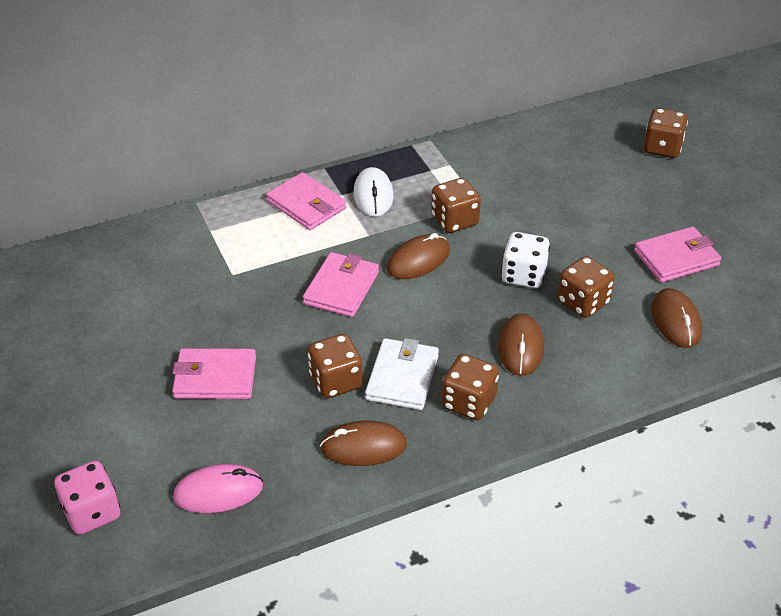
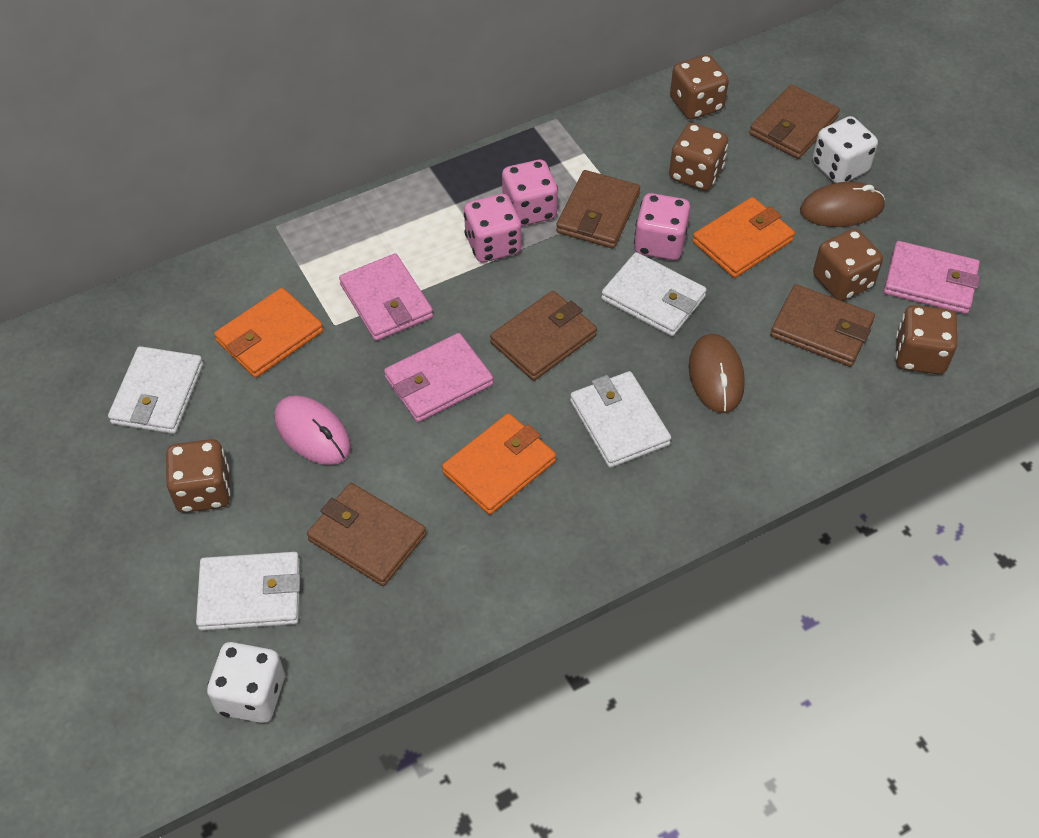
brown mouse: 4 -> 2
brown wallet: 0 -> 5
orange wallet: 0 -> 3
pink dice: 1 -> 3
pink wallet: 4 -> 3
white dice: 1 -> 2
white mouse: 1 -> 0
white wallet: 1 -> 4

